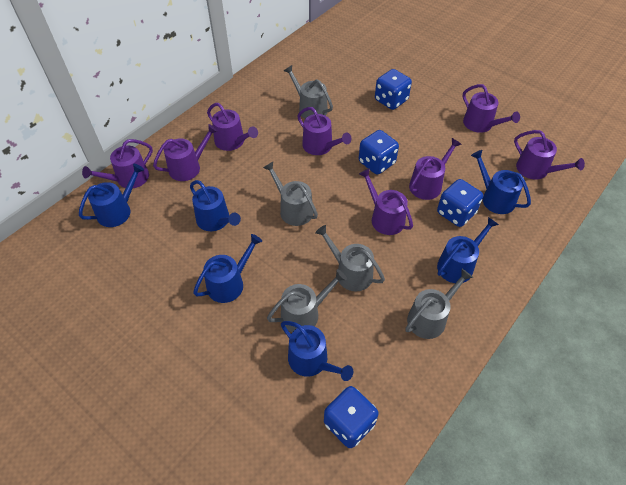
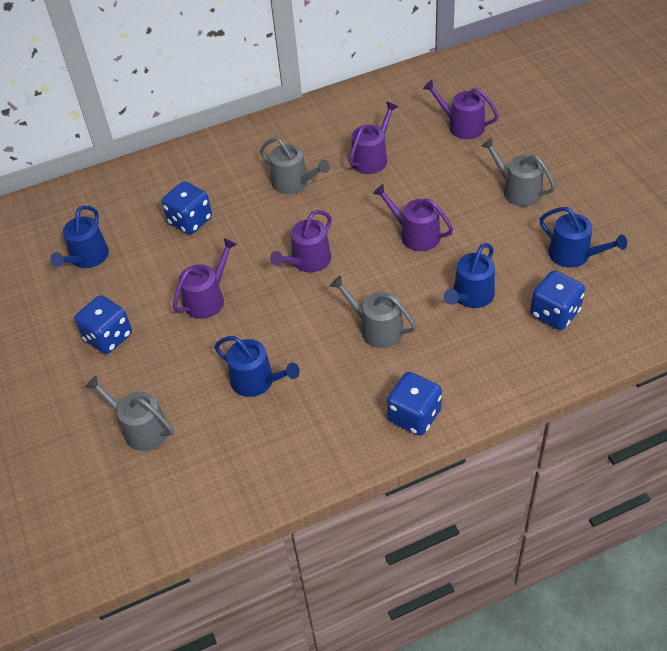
blue watering can: 6 -> 4
grey watering can: 5 -> 4
purple watering can: 8 -> 5

